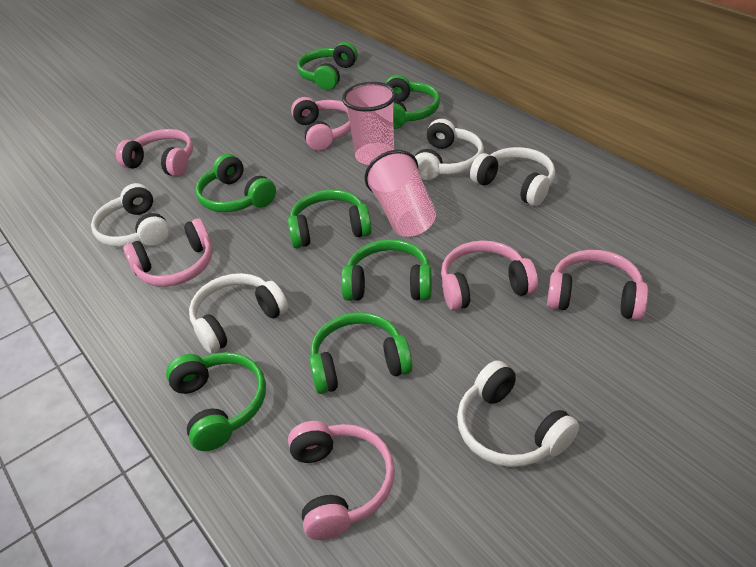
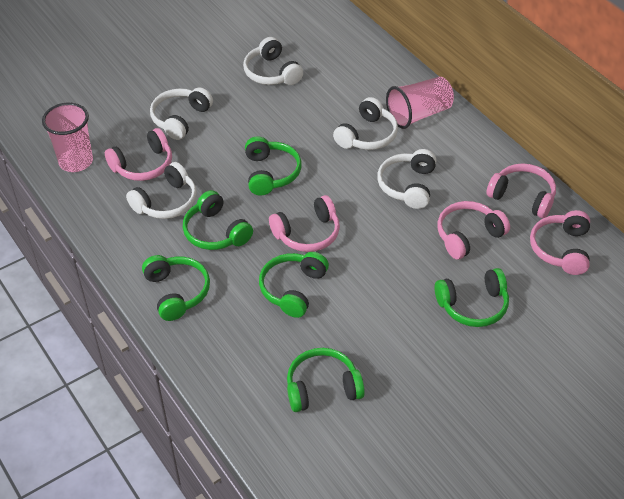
green headphones: 7 -> 6
pink headphones: 6 -> 5

